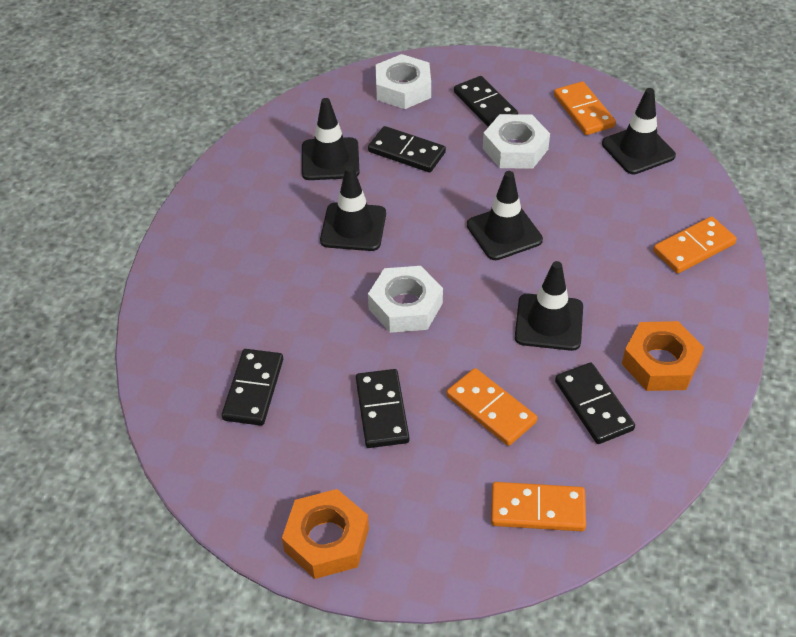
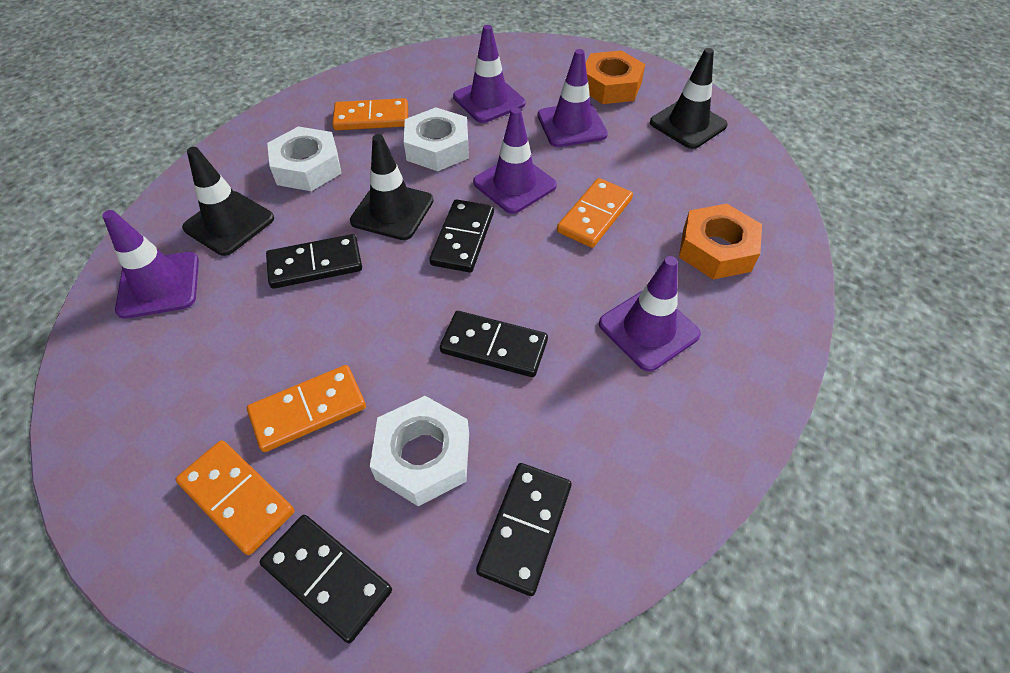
black traffic cone: 5 -> 3
purple traffic cone: 0 -> 5

